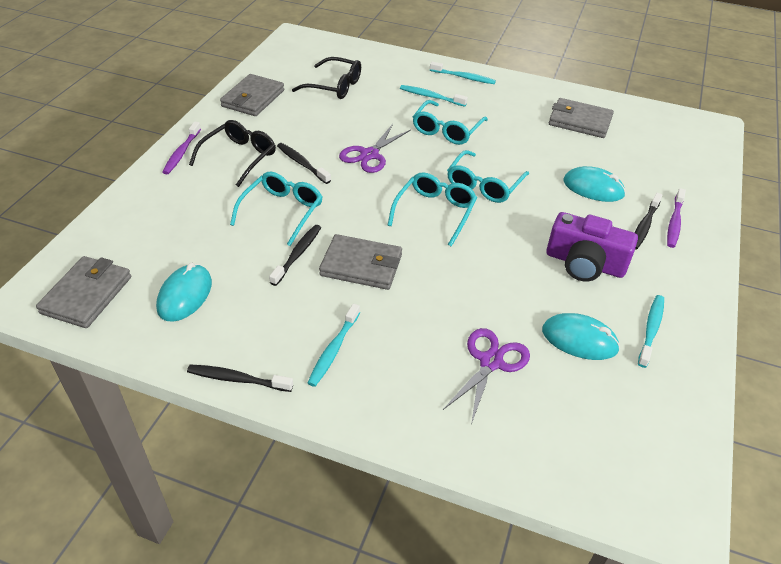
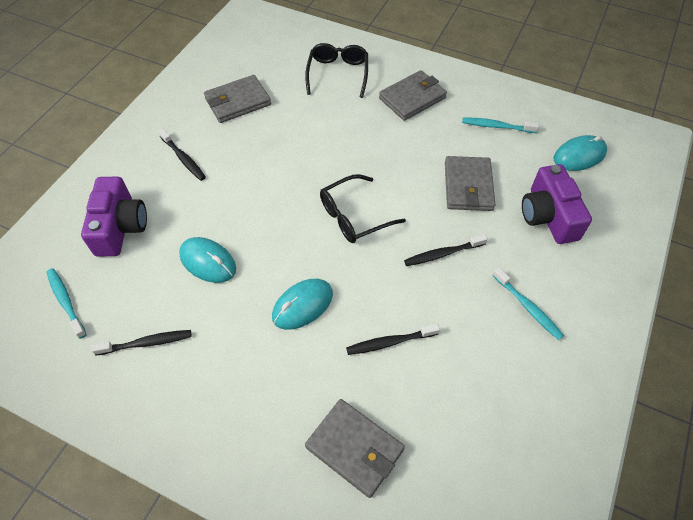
purple camera: 1 -> 2
purple scissors: 2 -> 0
purple toothbrush: 2 -> 0
turquoise glasses: 4 -> 0
turquoise toothbrush: 4 -> 3

